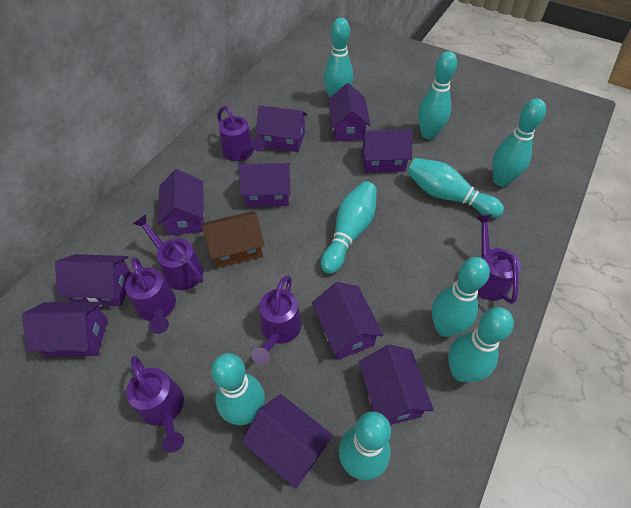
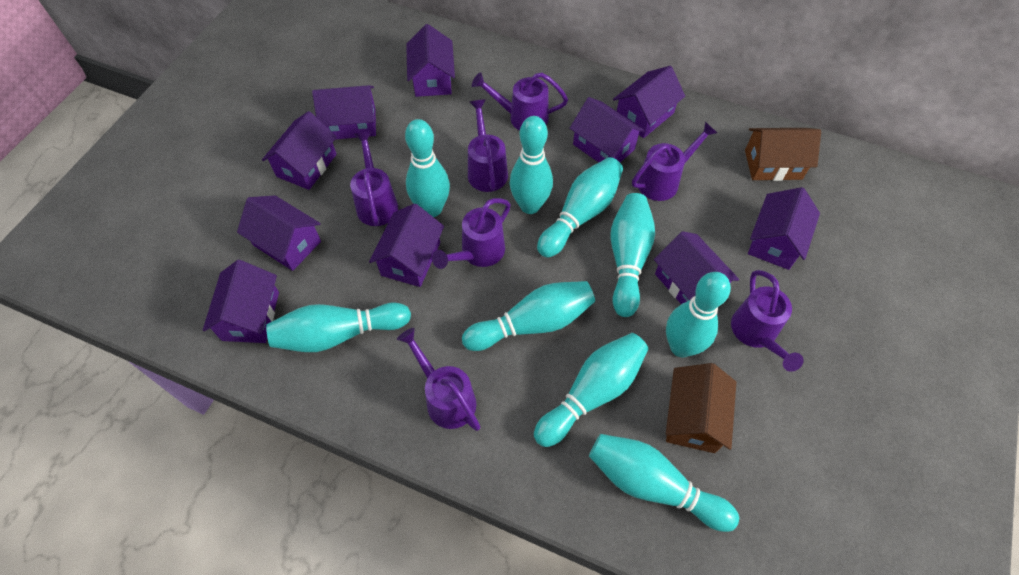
brown house: 1 -> 2
purple watering can: 6 -> 7

